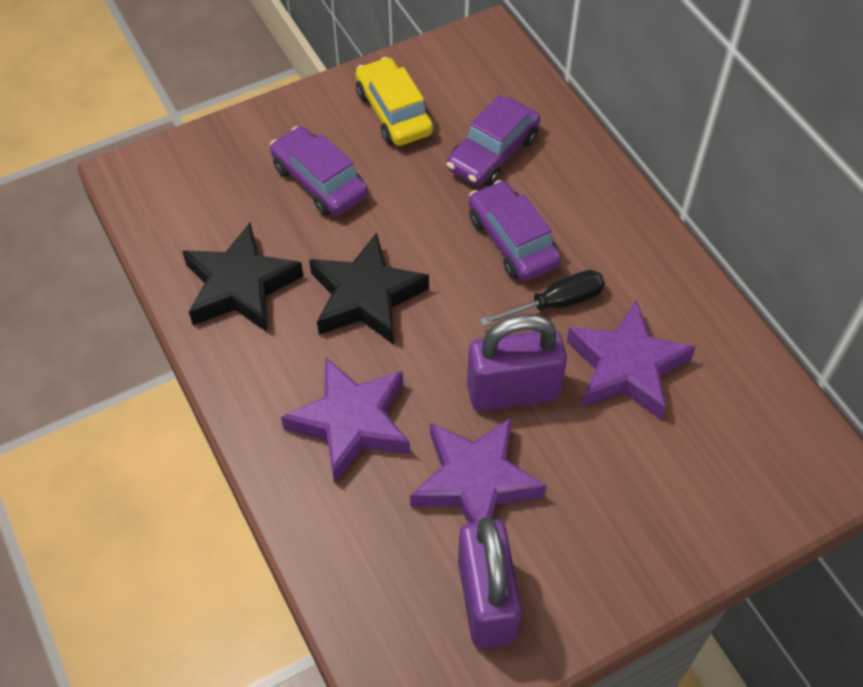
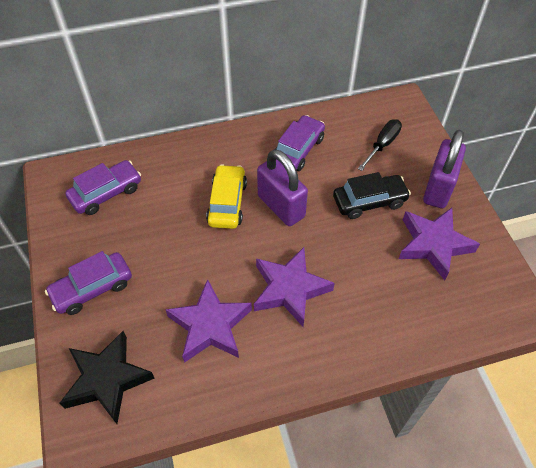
black car: 0 -> 1
black star: 2 -> 1

